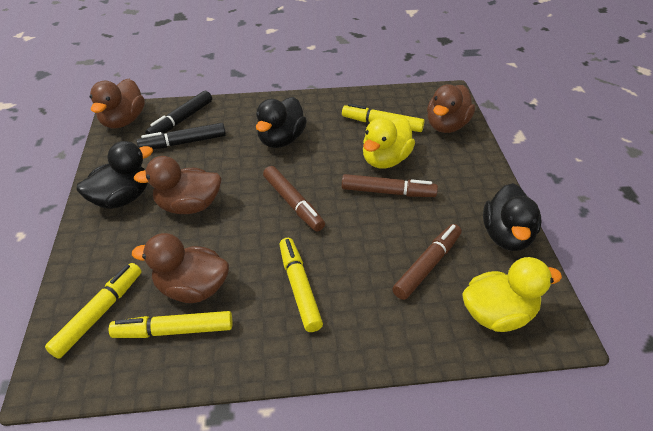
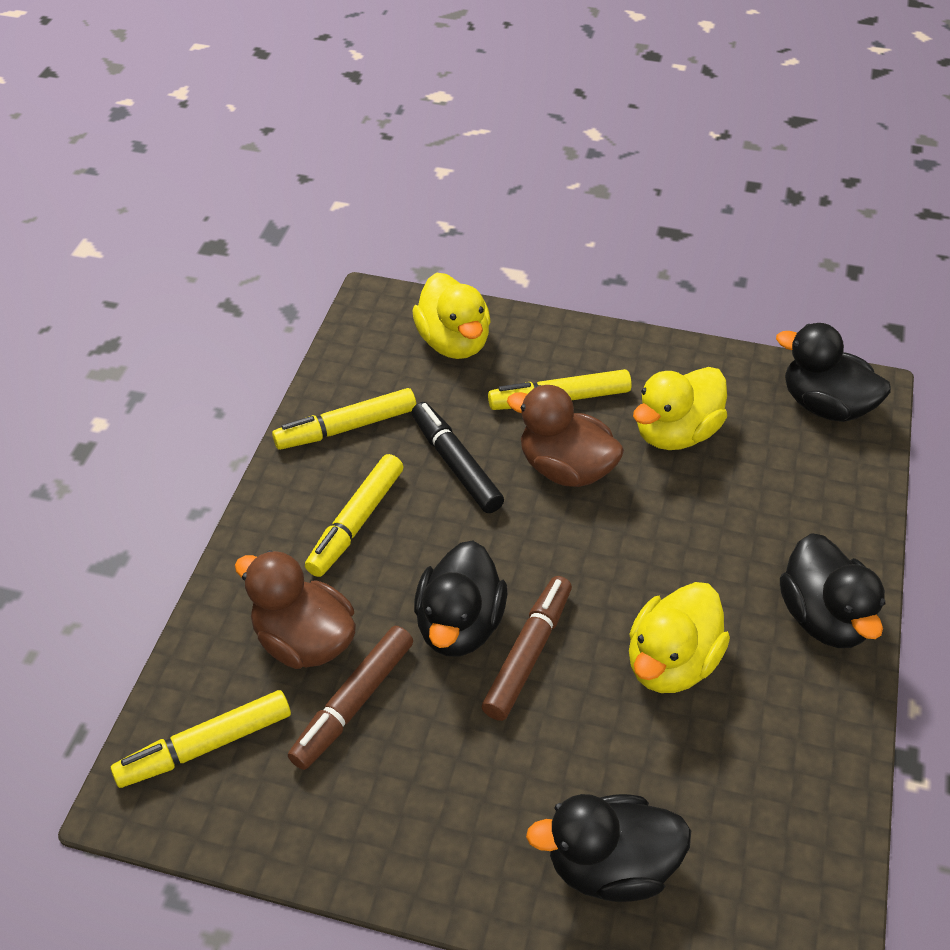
black duck: 3 -> 4
black marker: 2 -> 1
brown duck: 4 -> 2
brown marker: 3 -> 2
yellow duck: 2 -> 3

